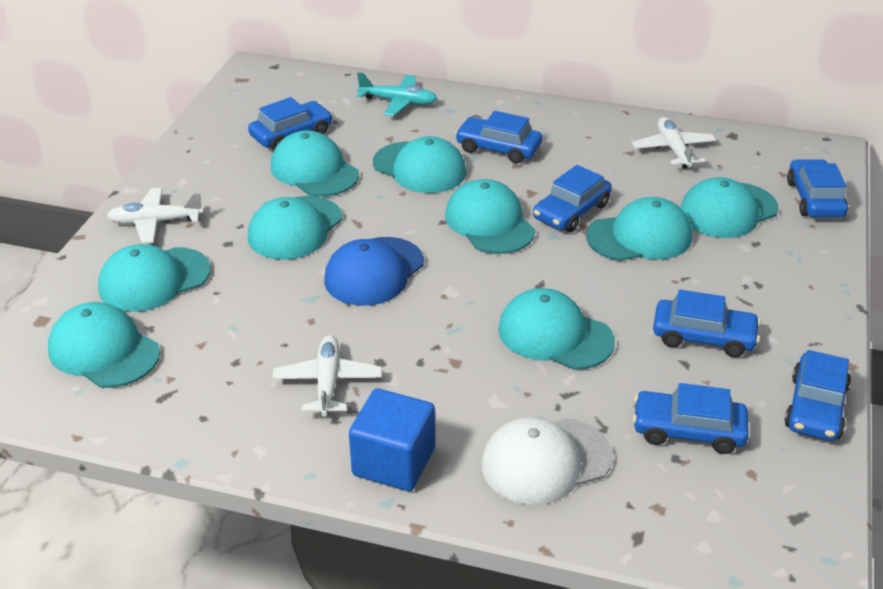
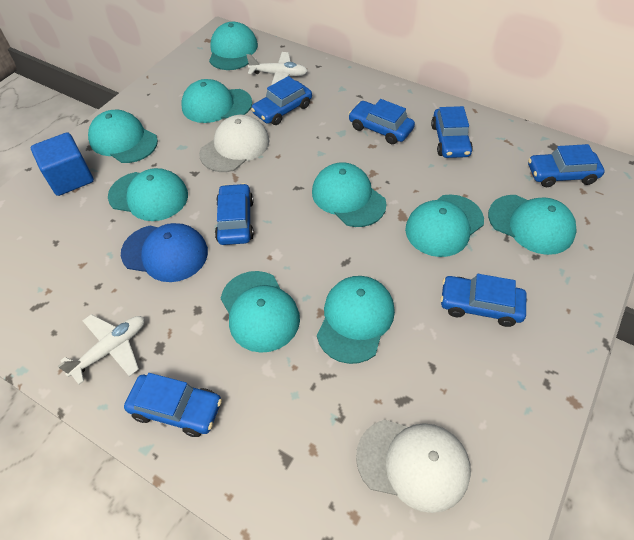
turquoise plane: 1 -> 0
white cap: 1 -> 2
white plane: 3 -> 2

